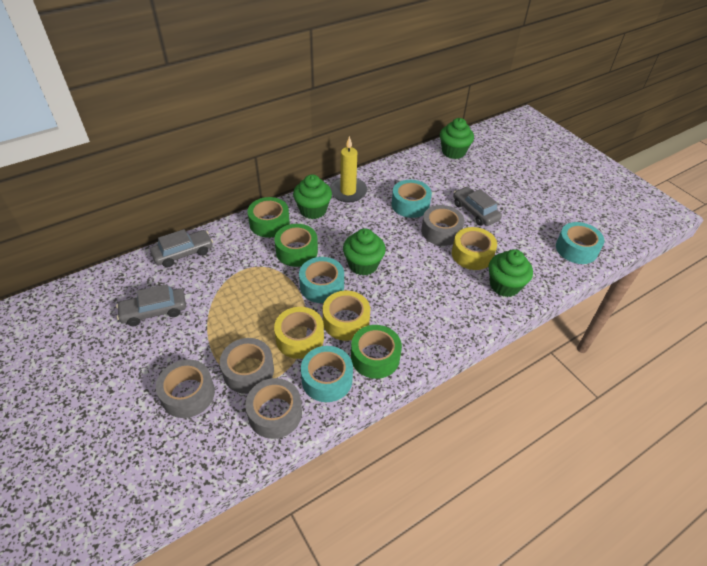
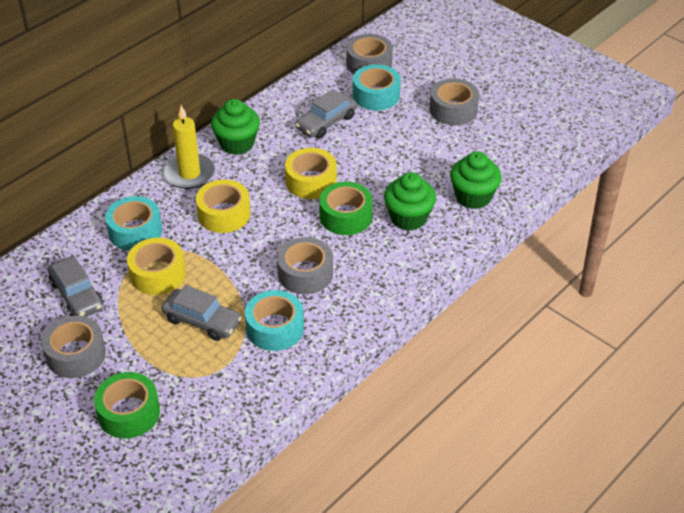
green cupcake: 4 -> 3
green tape: 3 -> 2
turquoise tape: 4 -> 3

